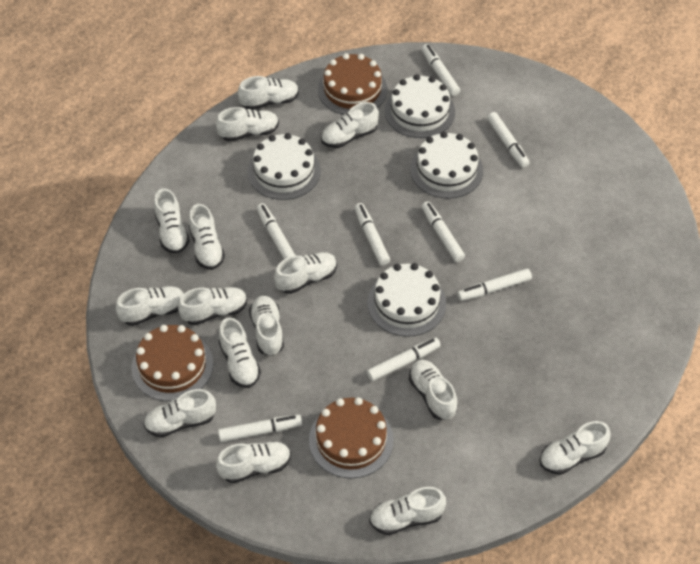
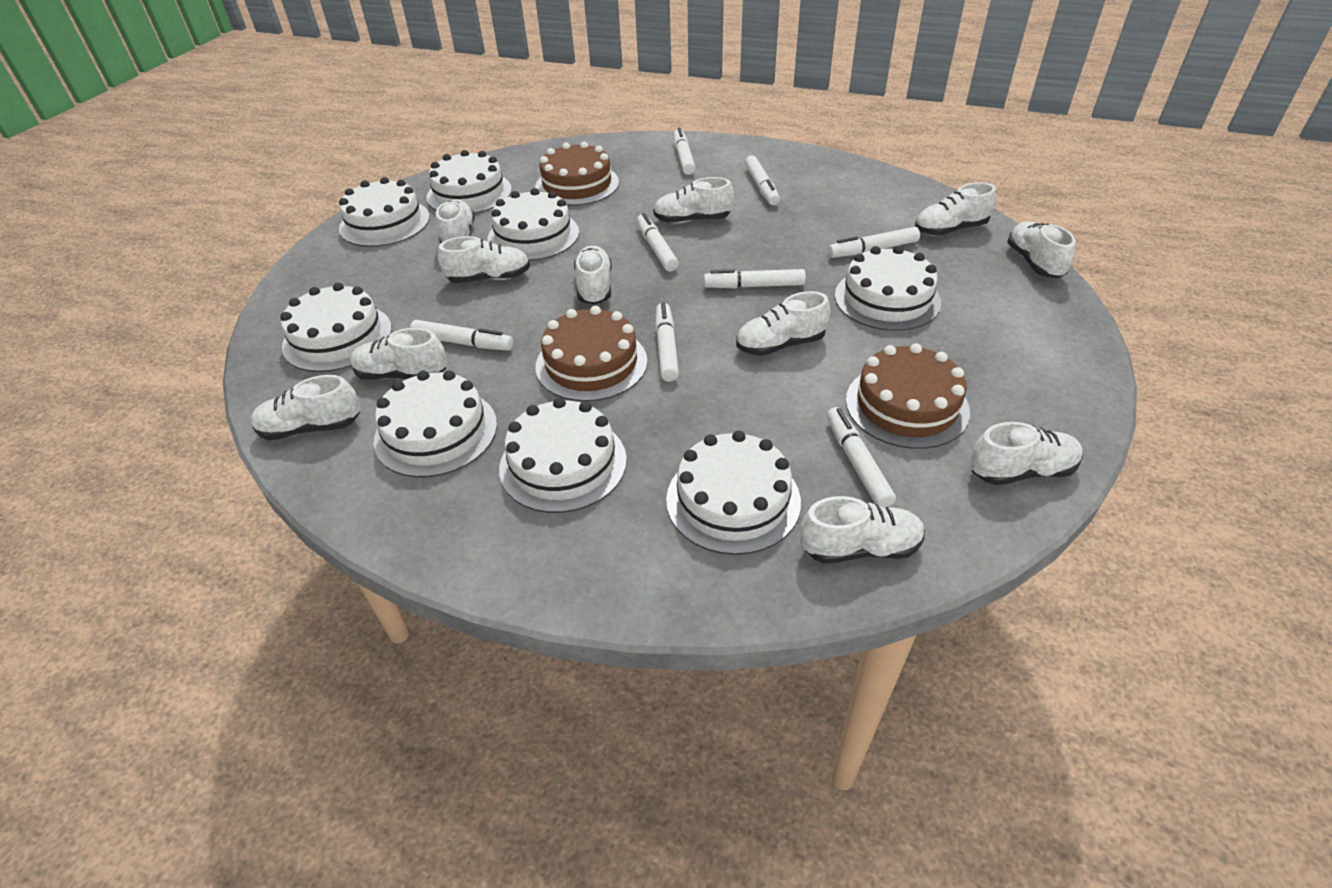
white cake: 4 -> 8
white shoe: 15 -> 11

